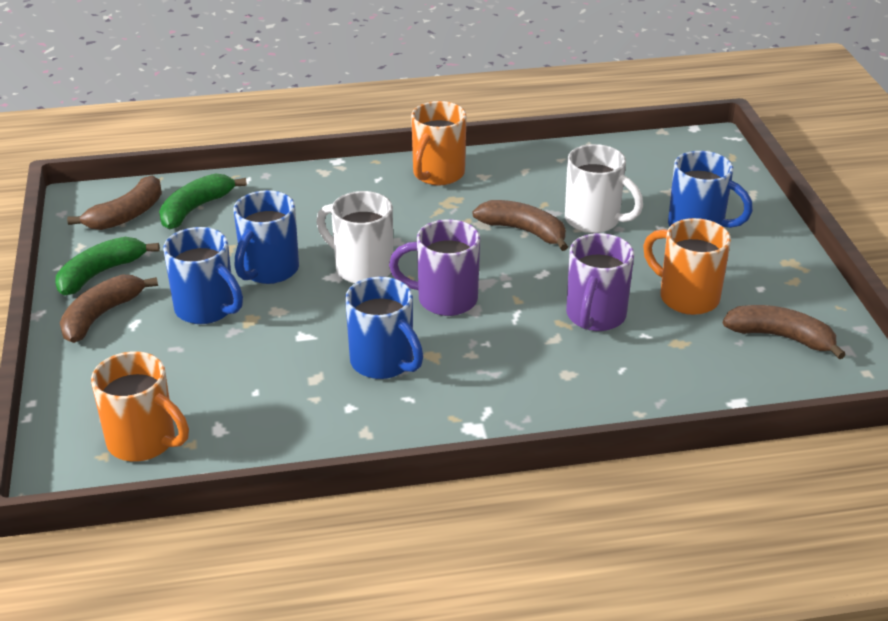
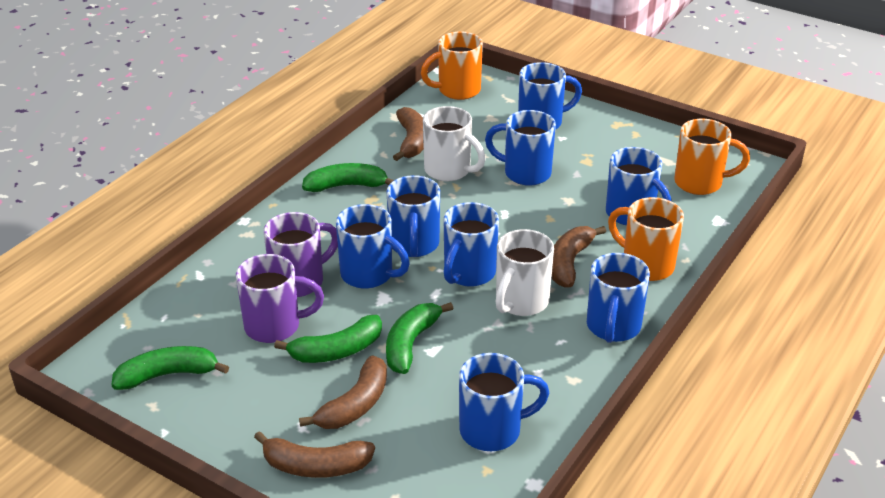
blue mug: 4 -> 8
green banana: 2 -> 4

